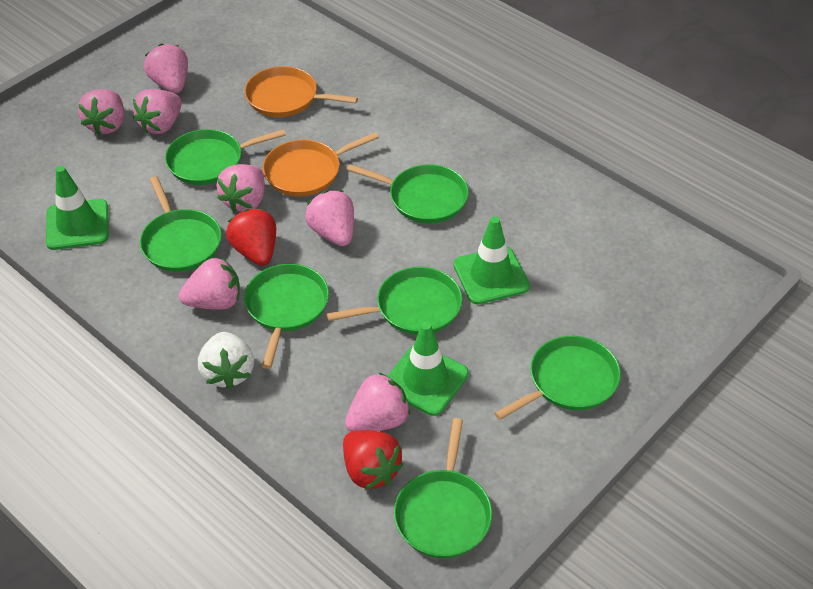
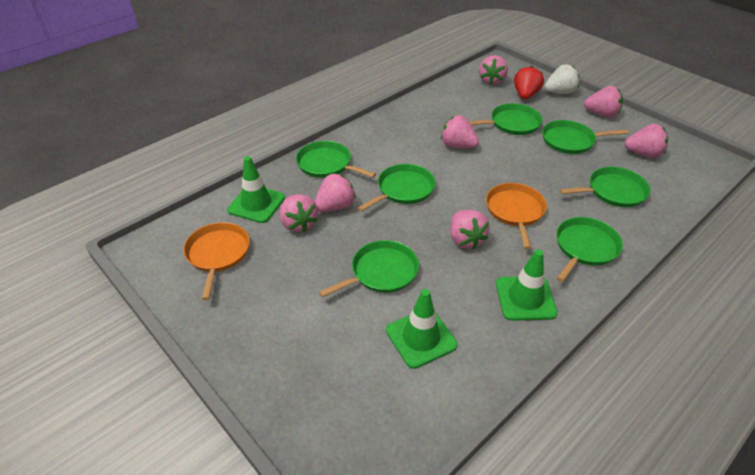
red strawberry: 2 -> 1

